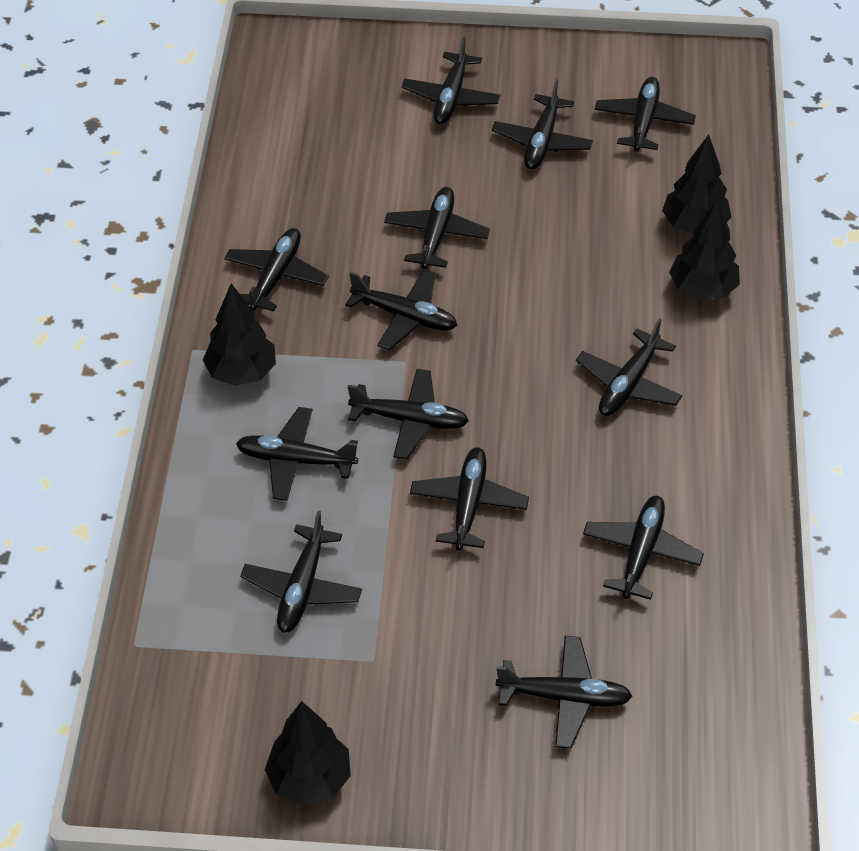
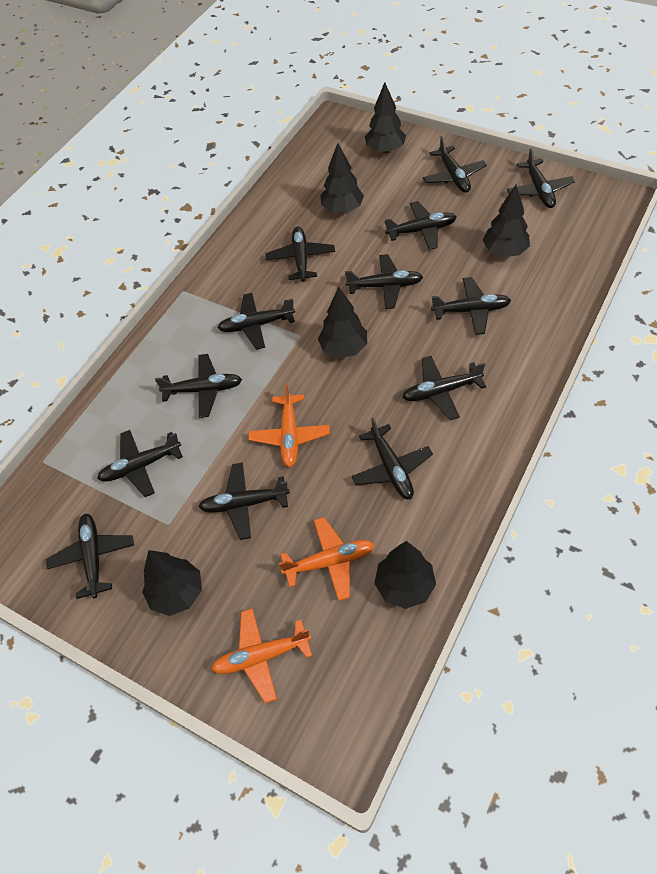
black tree: 4 -> 6
orange plane: 0 -> 3

